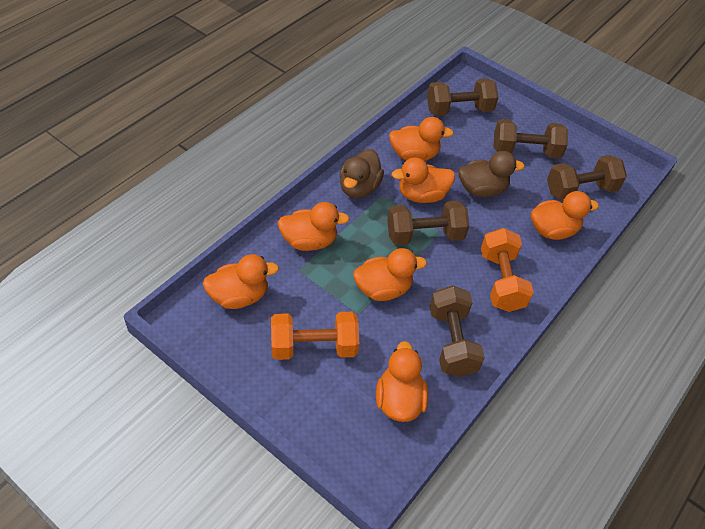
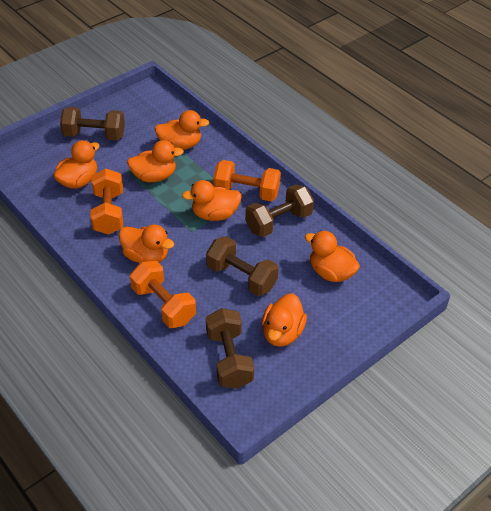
brown duck: 2 -> 0
brown dumbbell: 5 -> 4
orange dumbbell: 2 -> 3

